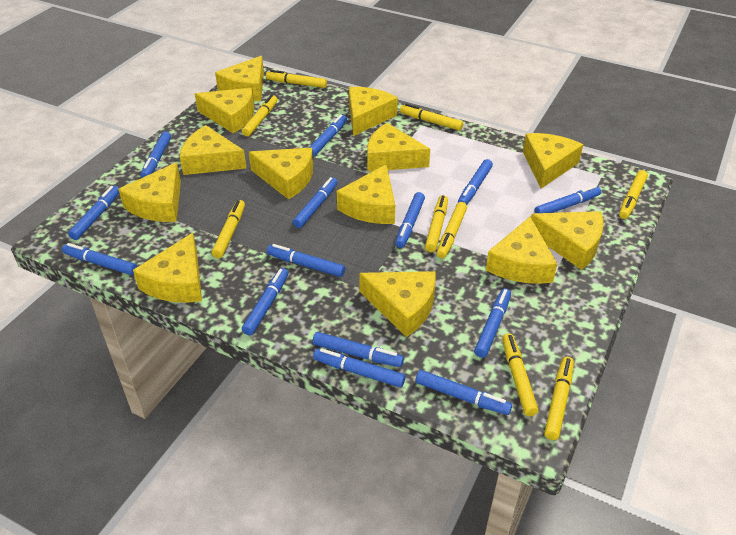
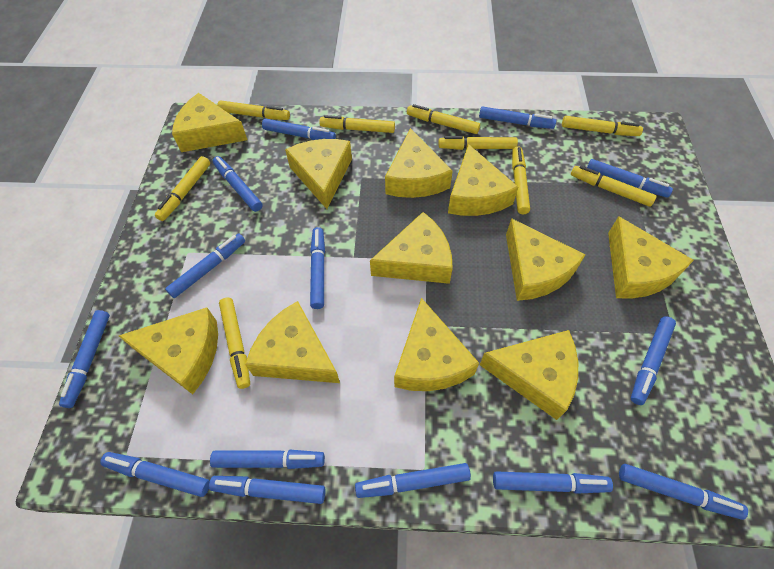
yellow cheese: 13 -> 11

